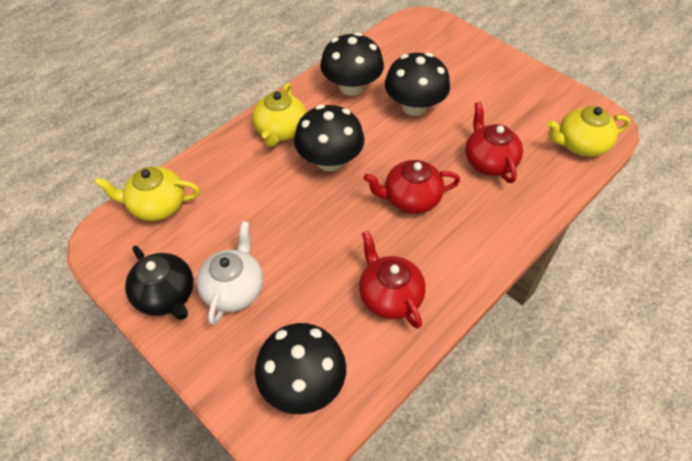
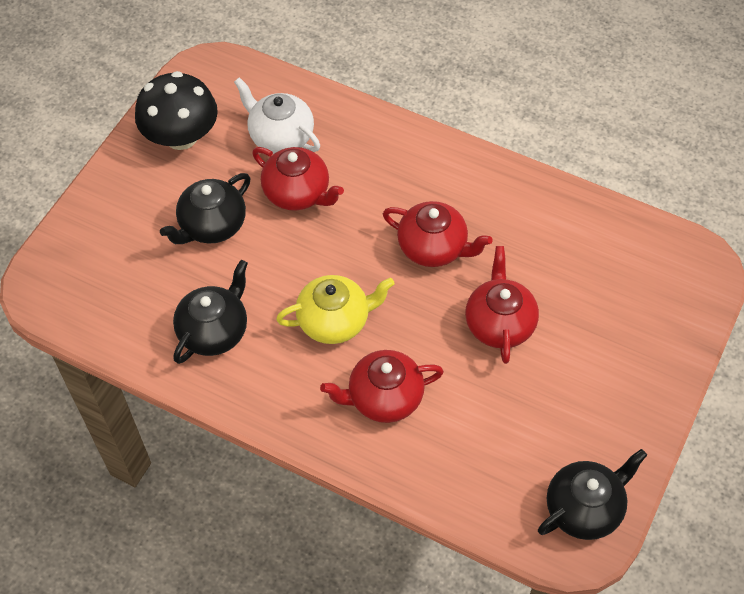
black mushroom: 4 -> 1
black teapot: 1 -> 3
red teapot: 3 -> 4
yellow teapot: 3 -> 1

